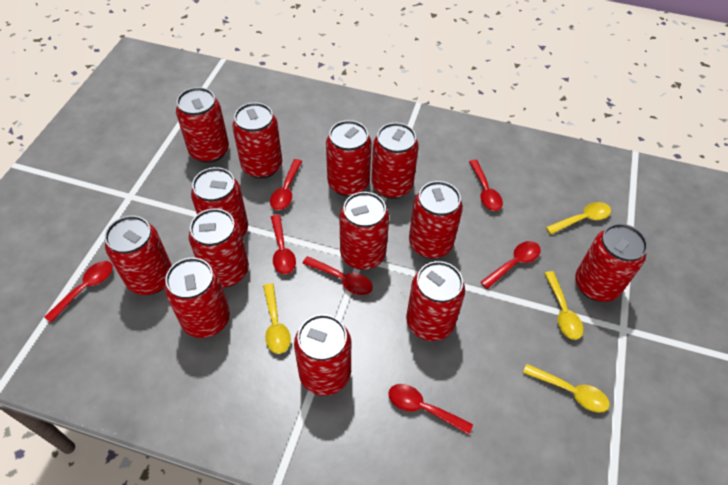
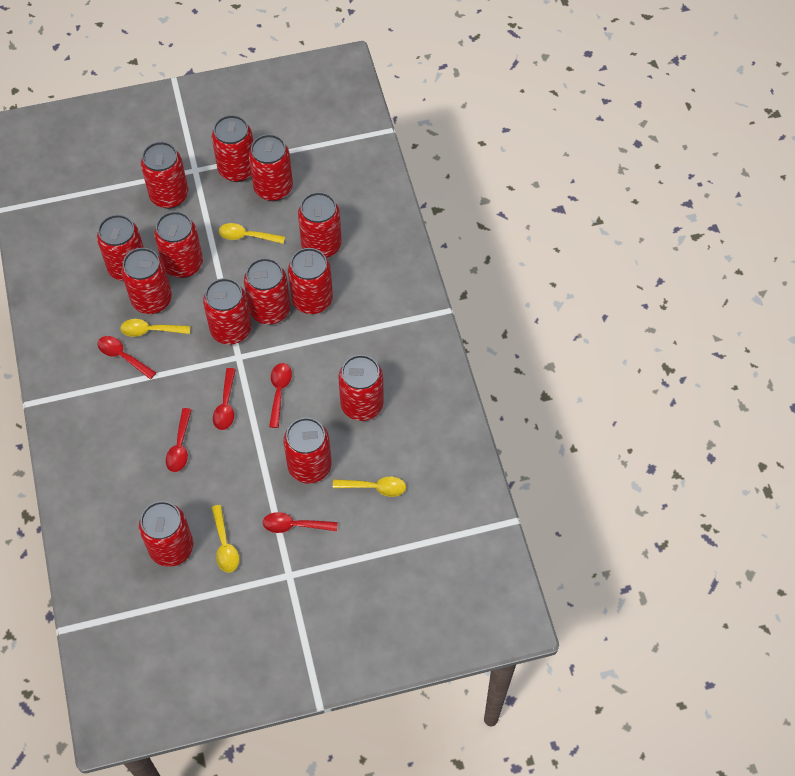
red spoon: 7 -> 5

